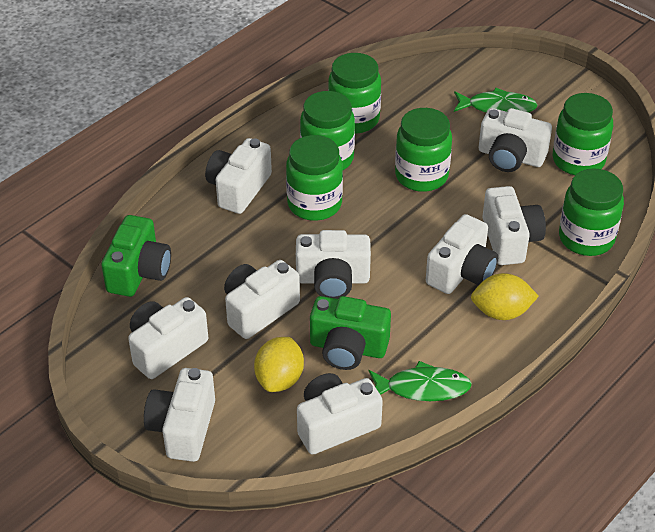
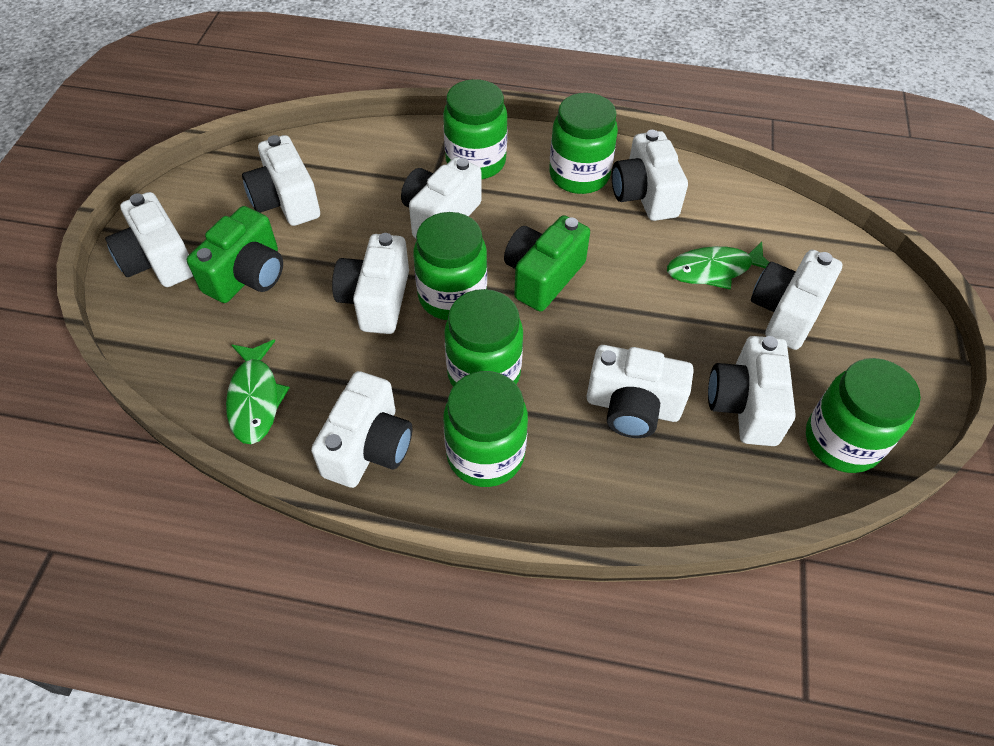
yellow lemon: 2 -> 0

